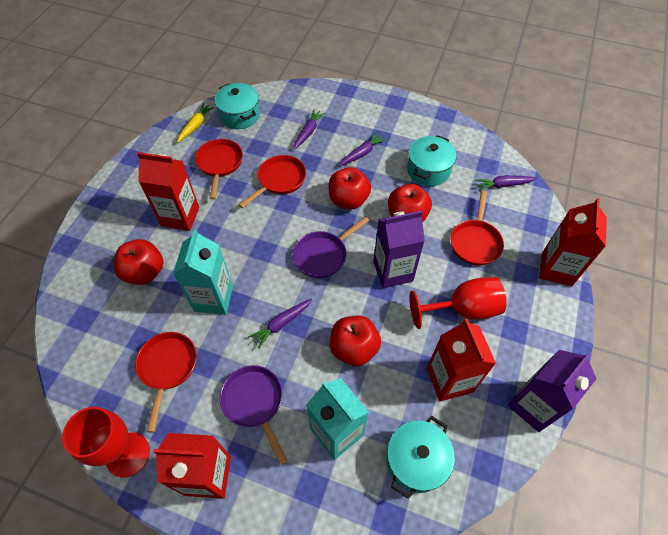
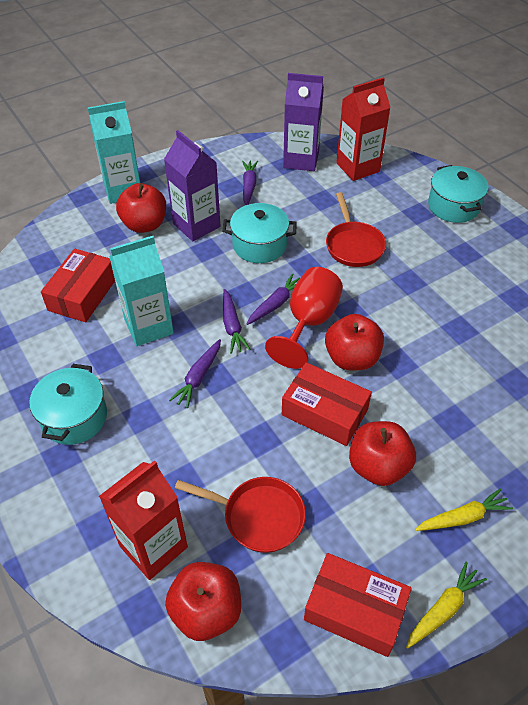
purple pan: 2 -> 0
red box: 0 -> 3
red carton: 4 -> 2
red goblet: 2 -> 1
red pan: 4 -> 2
yellow carrot: 1 -> 2

